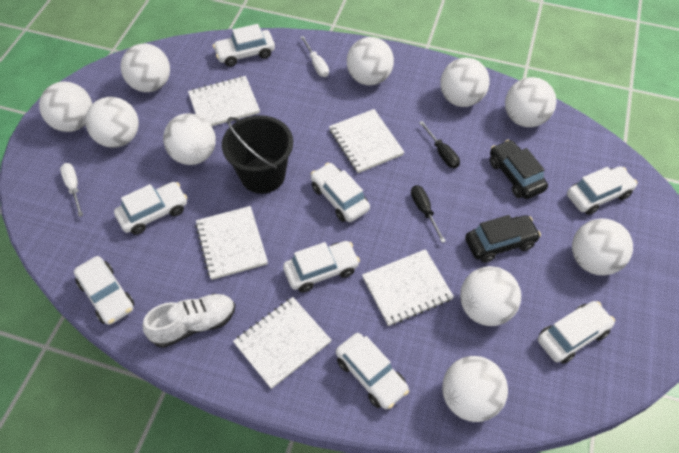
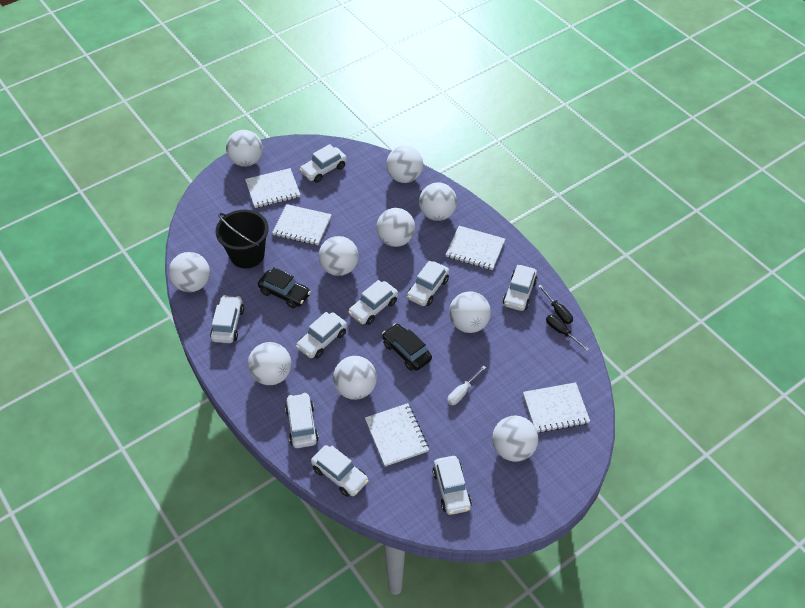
white car: 8 -> 9
white screwdriver: 2 -> 1
white shoe: 1 -> 0

